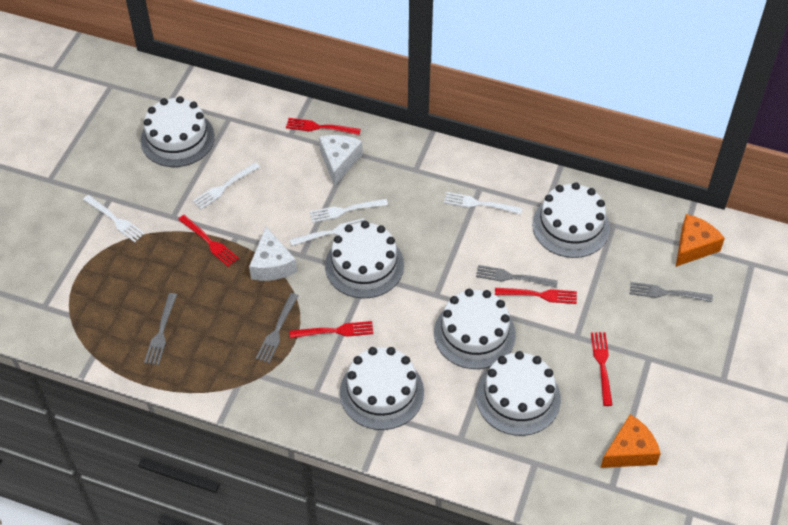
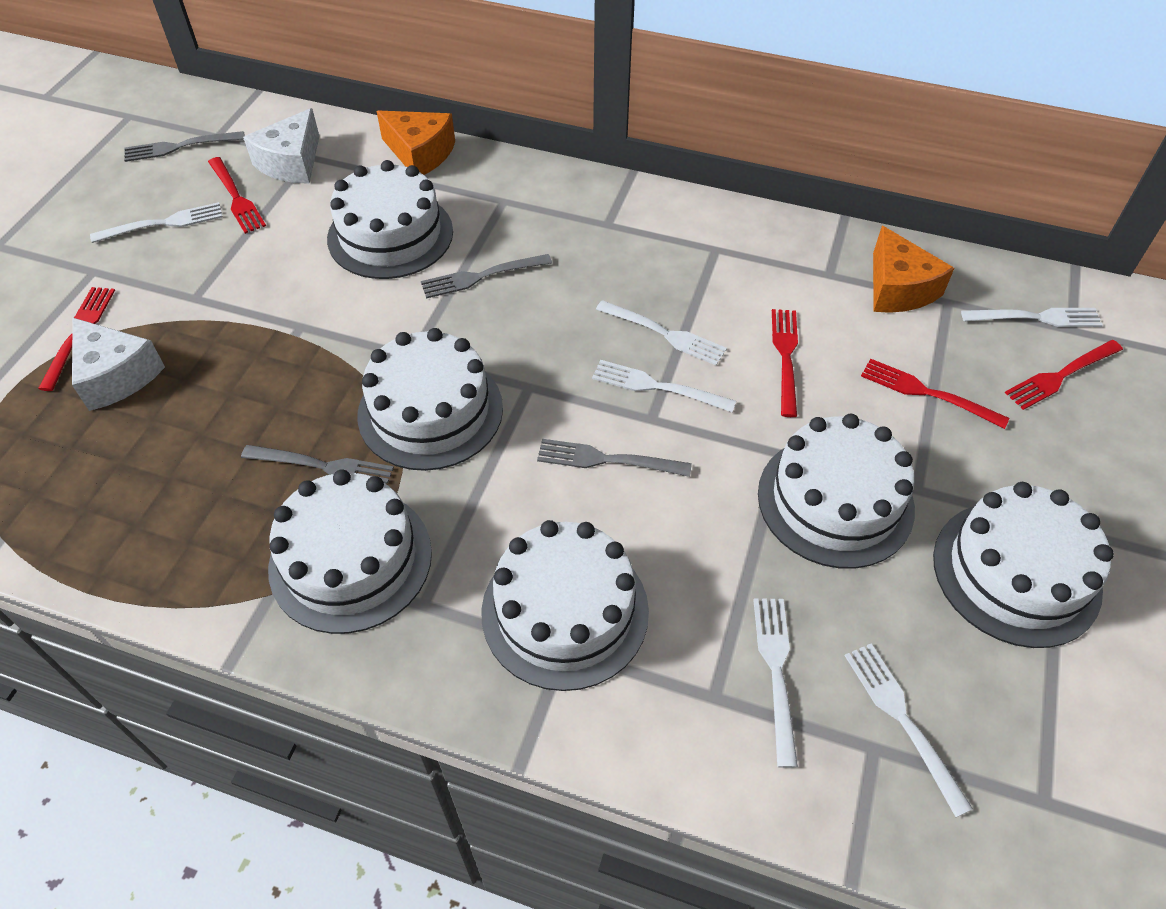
white fork: 5 -> 6

